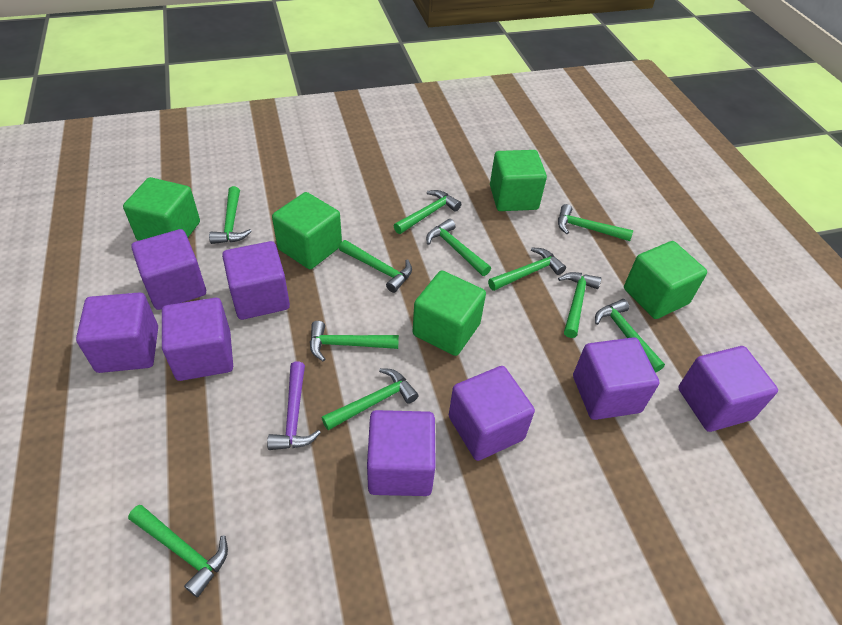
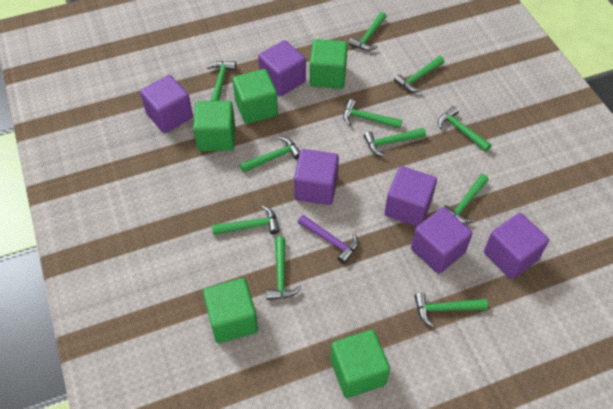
purple cube: 8 -> 6

